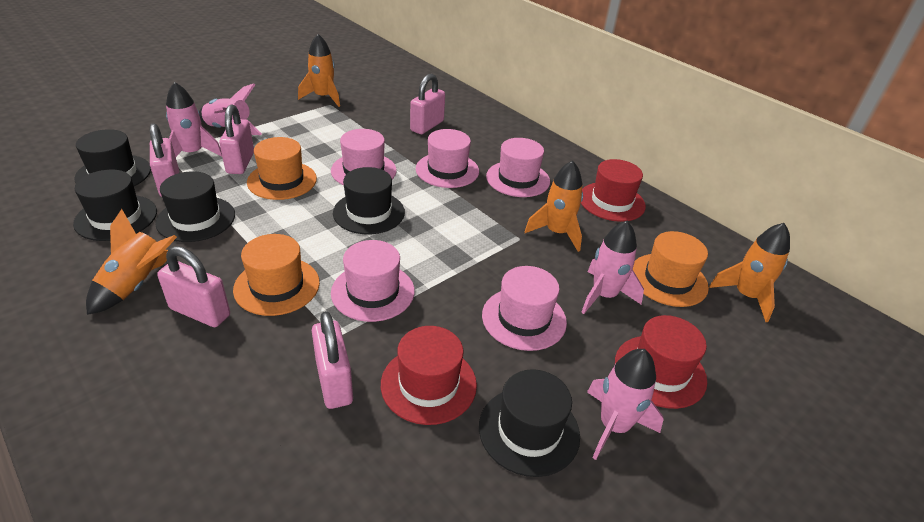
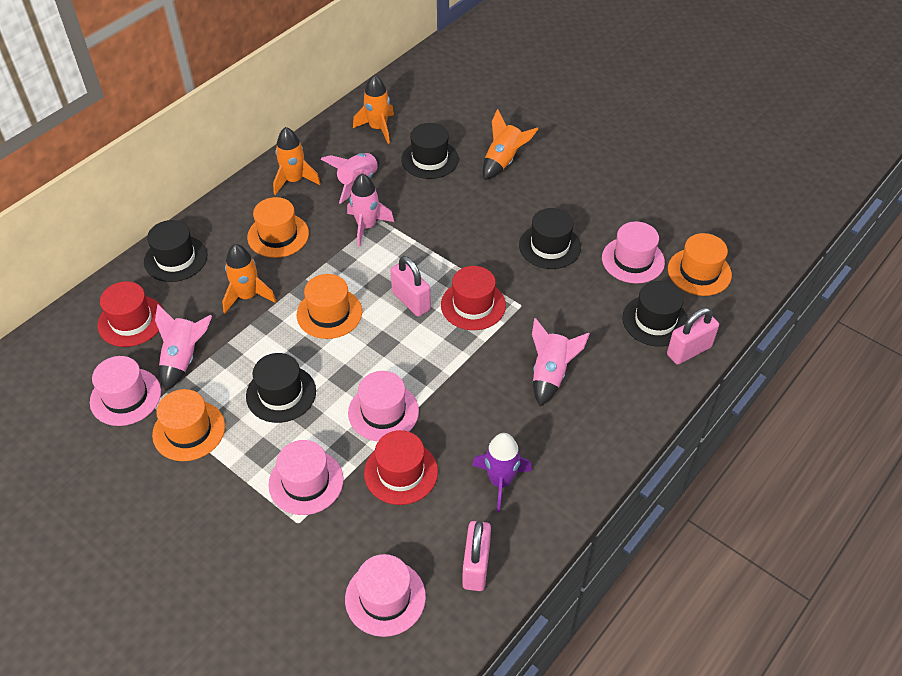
orange hat: 3 -> 4
pink padlock: 5 -> 3
purple rocket: 0 -> 1

